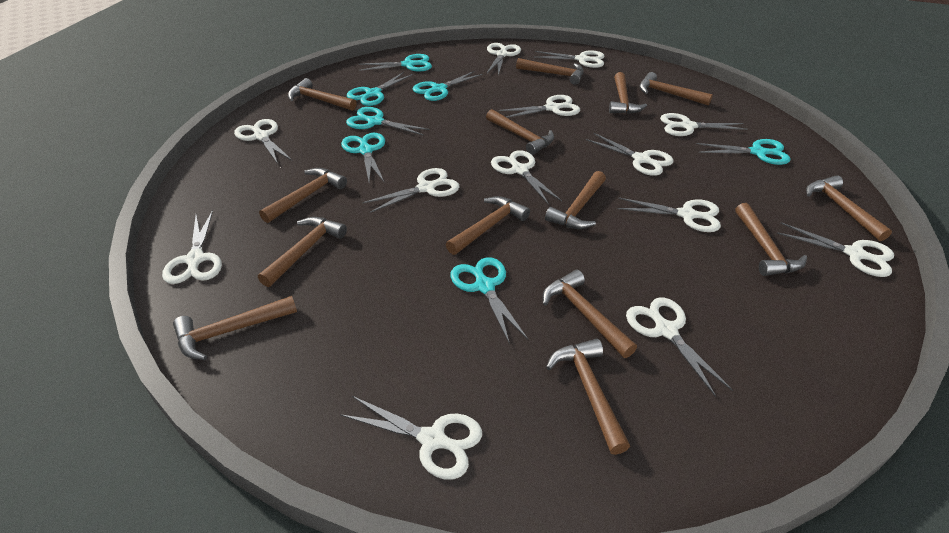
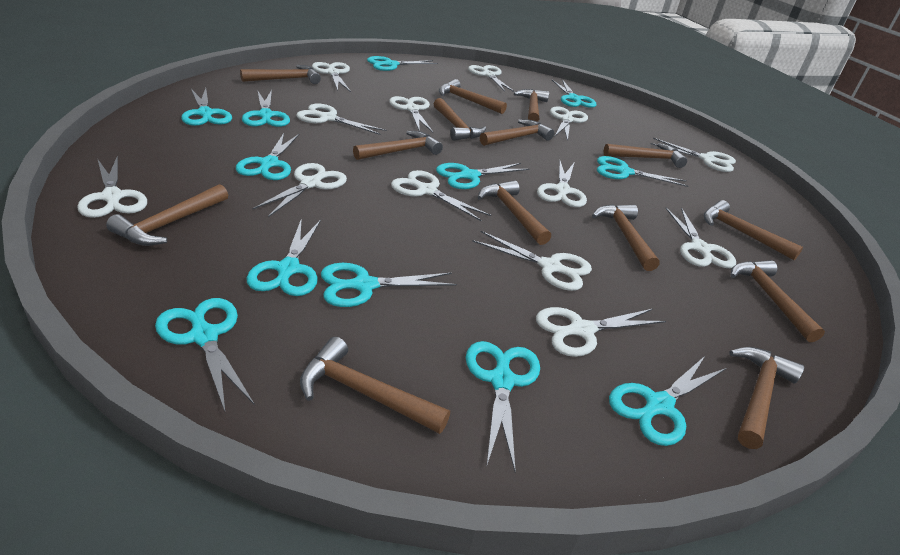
turquoise scissors: 7 -> 12

